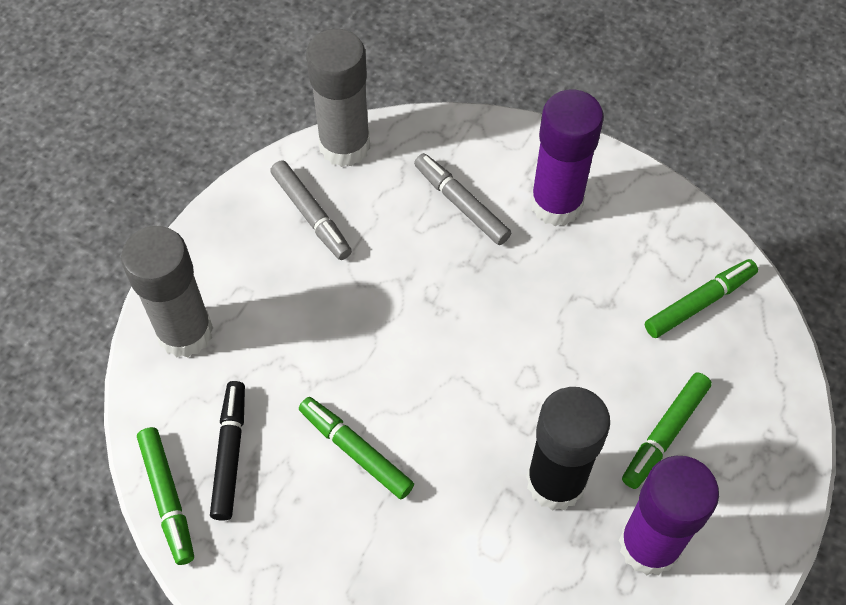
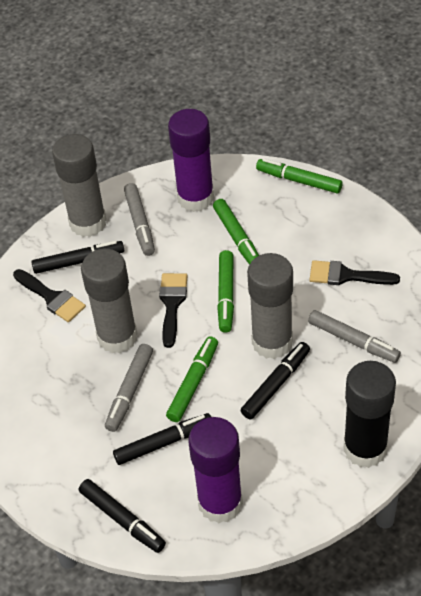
black brush: 0 -> 3
black marker: 1 -> 4
grey glue stick: 2 -> 3
grey marker: 2 -> 3

